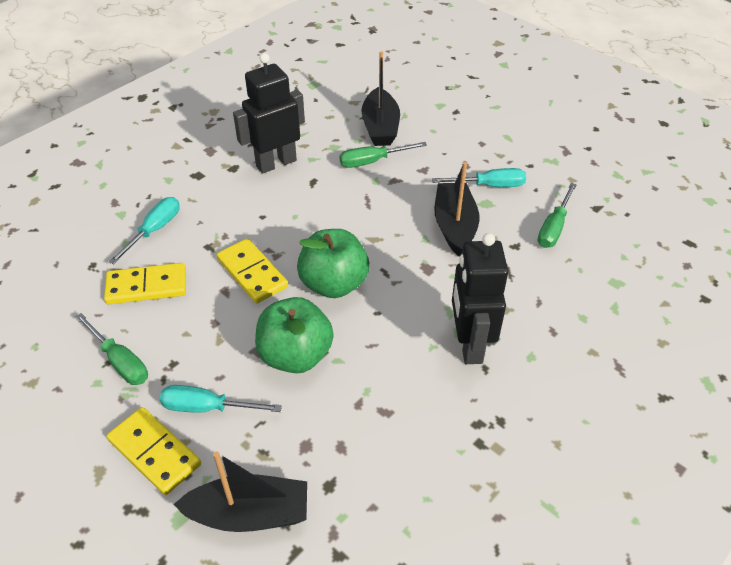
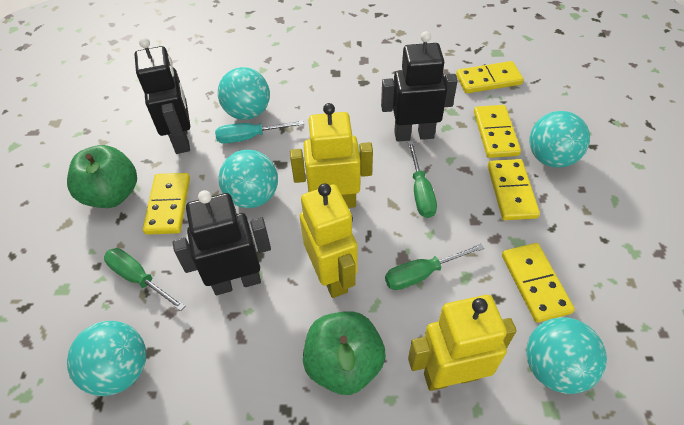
black boat: 3 -> 0
black robot: 2 -> 3
turquoise ball: 0 -> 5
turquoise screwdriver: 3 -> 1
yellow domino: 3 -> 5
yellow robot: 0 -> 3

